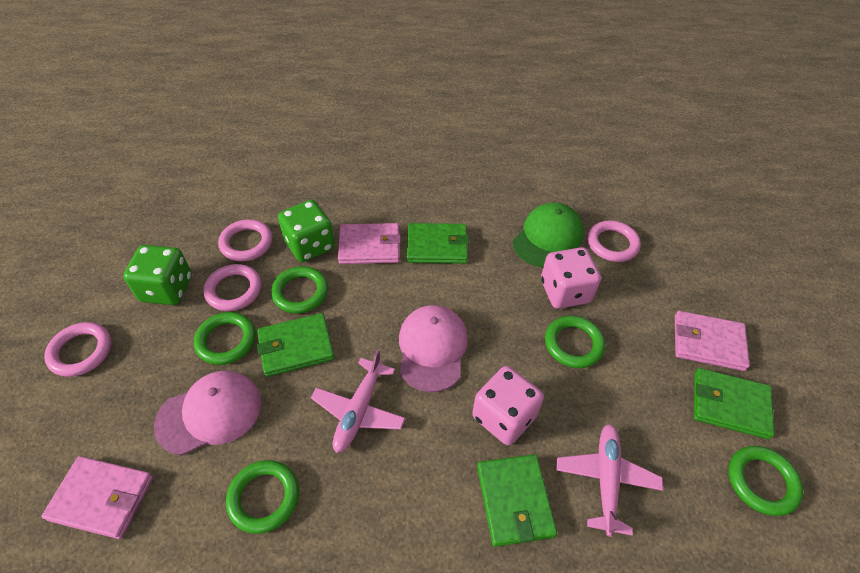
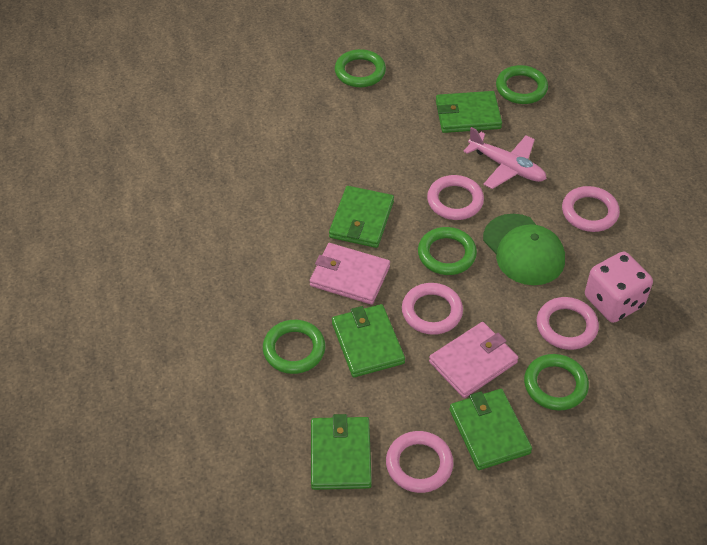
green dice: 2 -> 0
green wallet: 4 -> 5
pink cap: 2 -> 0
pink dice: 2 -> 1
pink plane: 2 -> 1
pink ring: 4 -> 5
pink wallet: 3 -> 2

